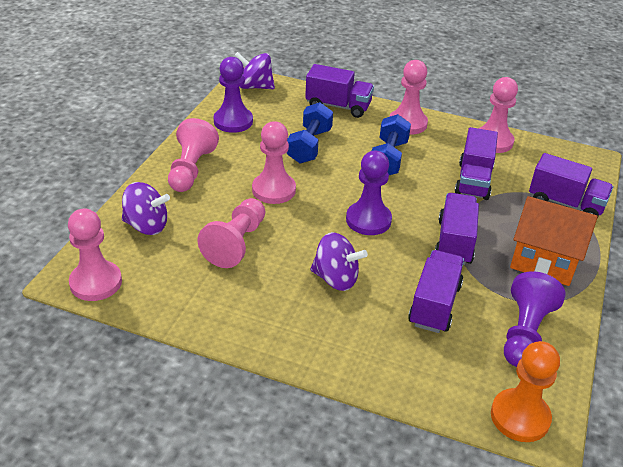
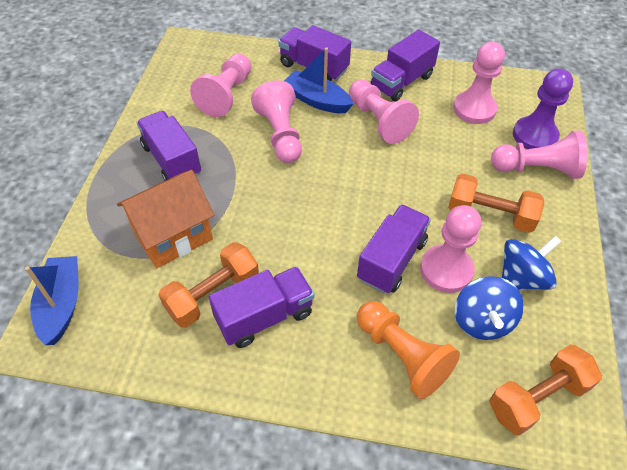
blue boat: 0 -> 2
blue dumbbell: 2 -> 0
blue spinning top: 0 -> 2
orange dumbbell: 0 -> 3
purple pawn: 3 -> 1
purple spinning top: 3 -> 0

